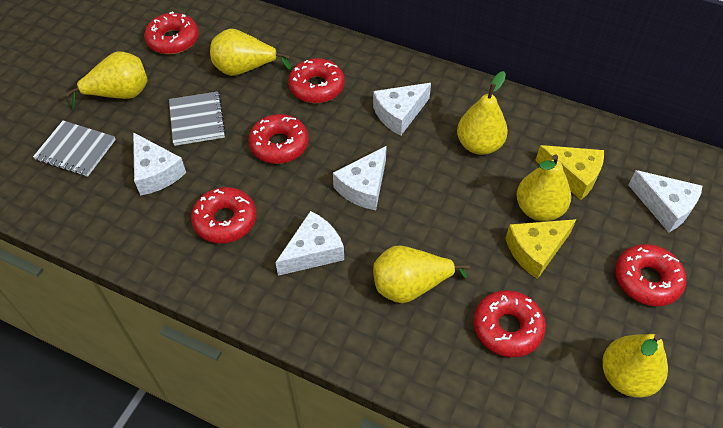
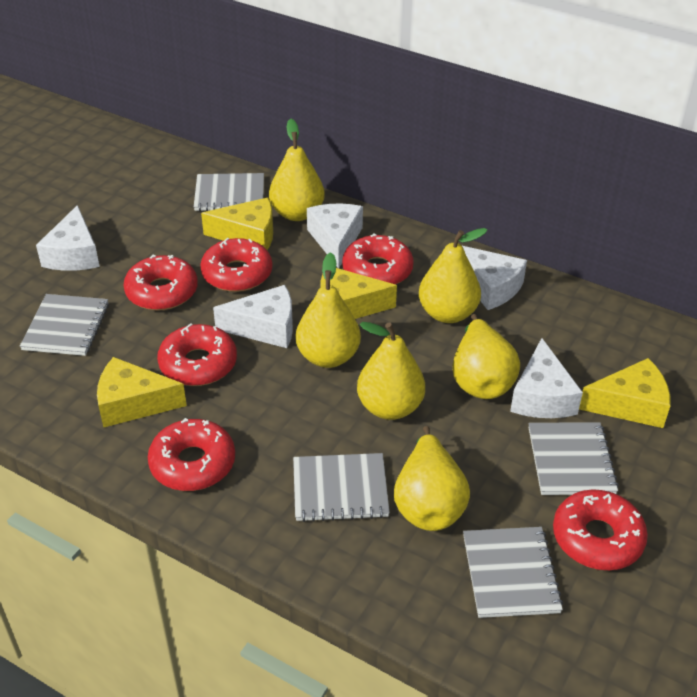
grey notebook: 2 -> 5
yellow cheese: 2 -> 4

